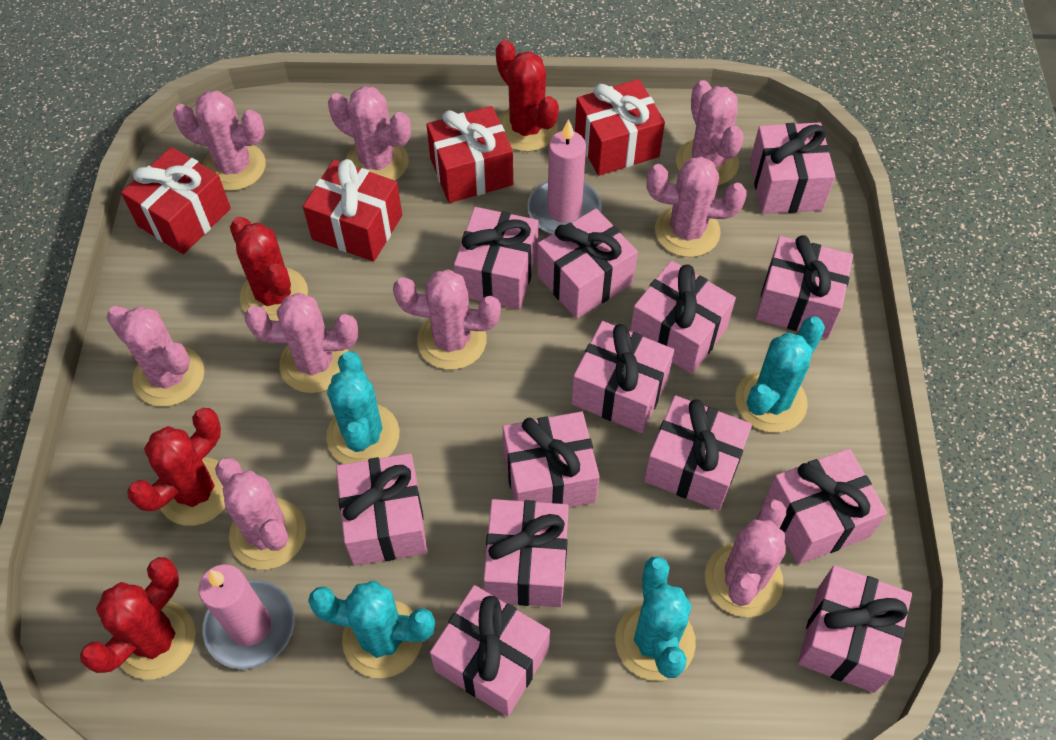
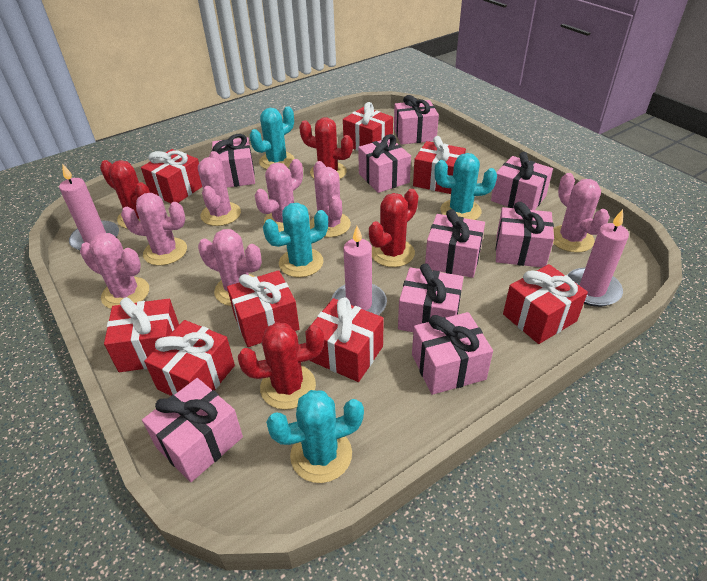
pink cactus: 9 -> 7
pink candle: 2 -> 3
pink gift: 13 -> 9
red gift: 4 -> 8

